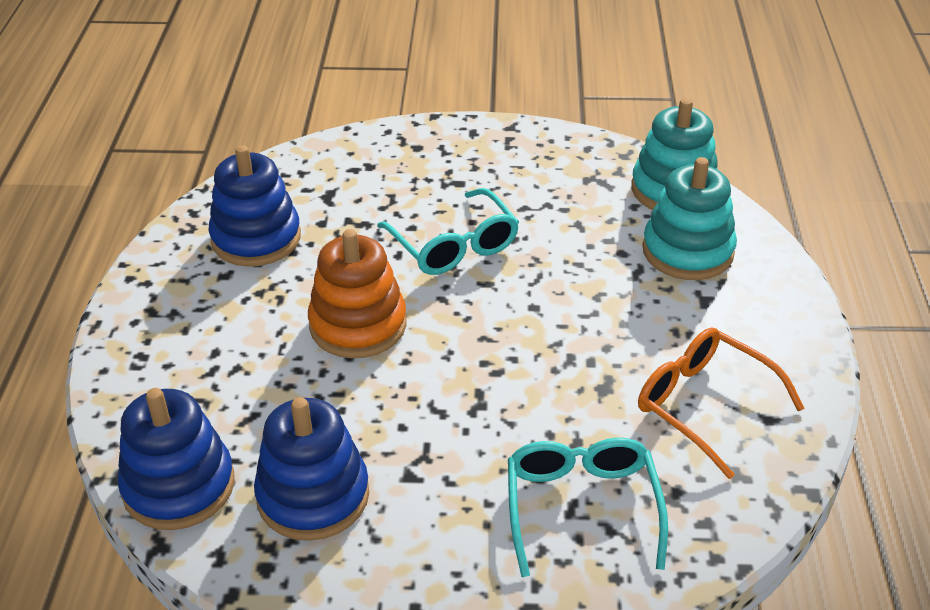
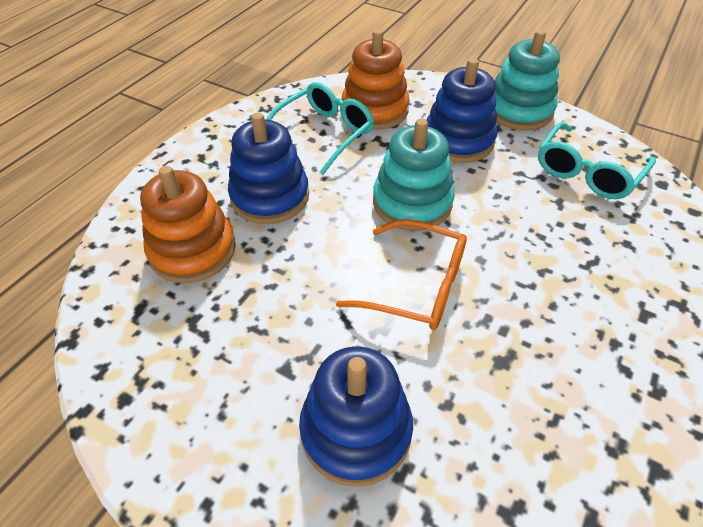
orange stacking toy: 1 -> 2

